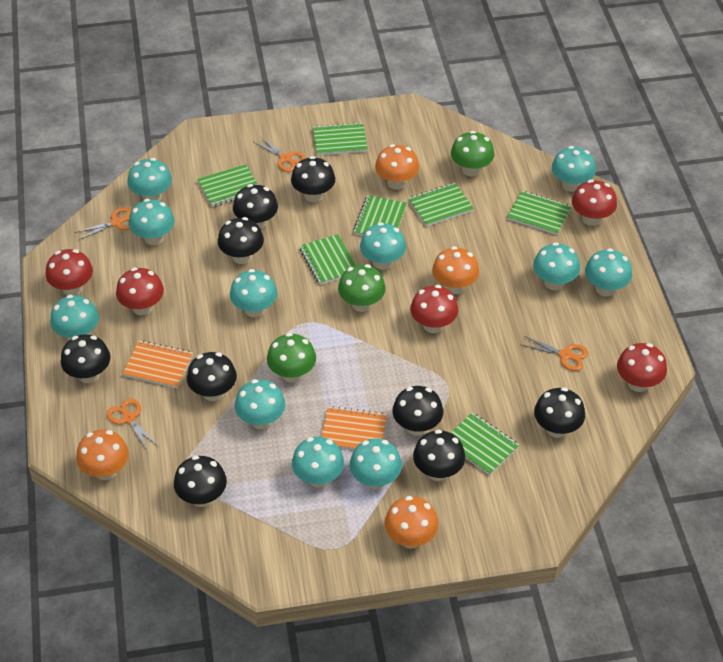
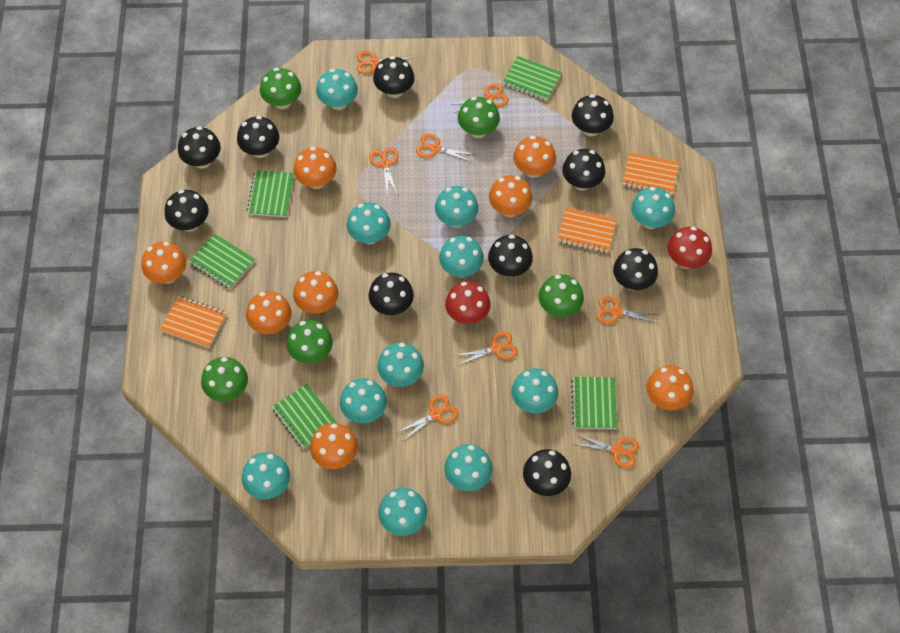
black mushroom: 9 -> 10
green mushroom: 3 -> 5
green notebook: 7 -> 5
orange mushroom: 4 -> 8
orange notebook: 2 -> 3
orange scissors: 4 -> 8
red mushroom: 5 -> 2

